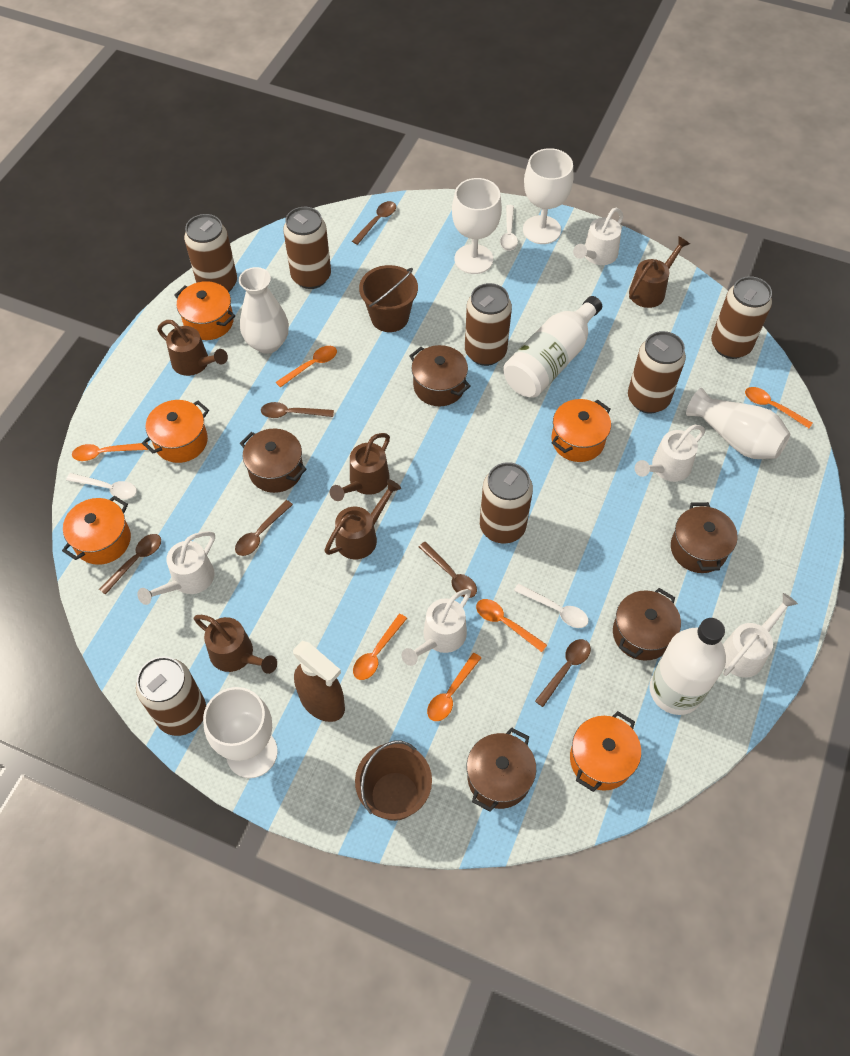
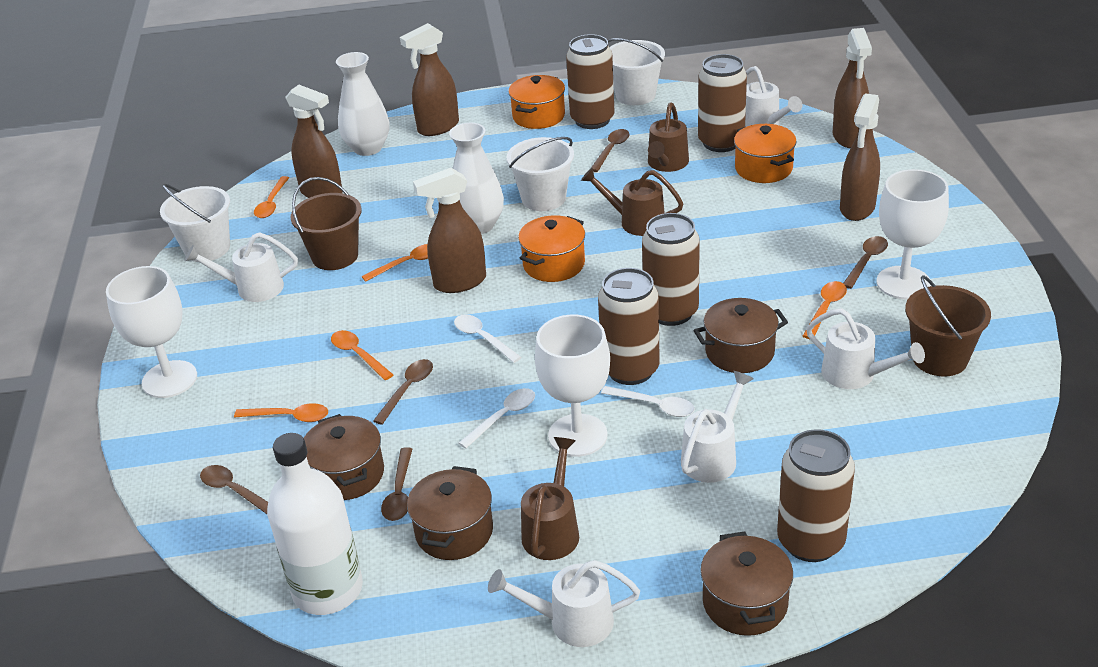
brown can: 7 -> 5
brown pot: 5 -> 4
brown spoon: 6 -> 5
brown spray bottle: 1 -> 5
brown watering can: 5 -> 3
orange pot: 5 -> 3
orange spoon: 6 -> 5
white bottle: 2 -> 1
white bucket: 0 -> 3

